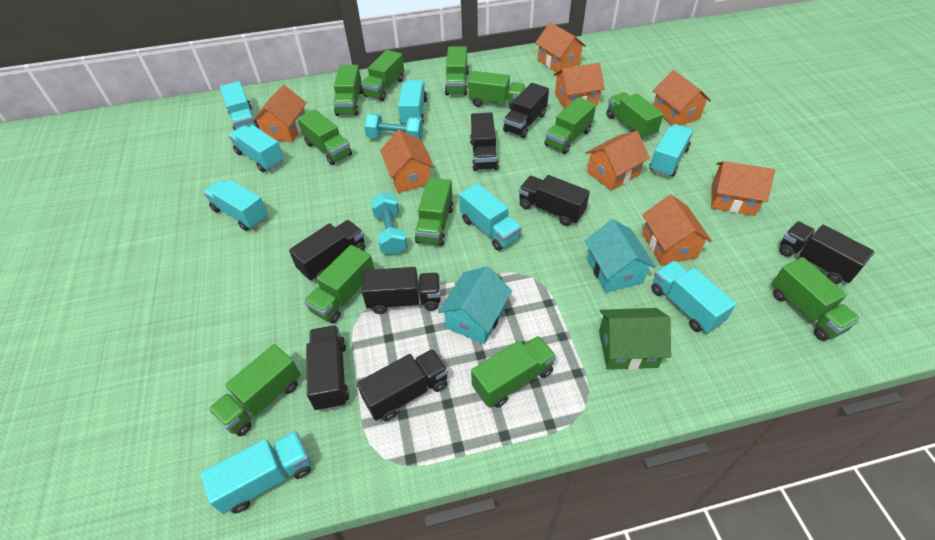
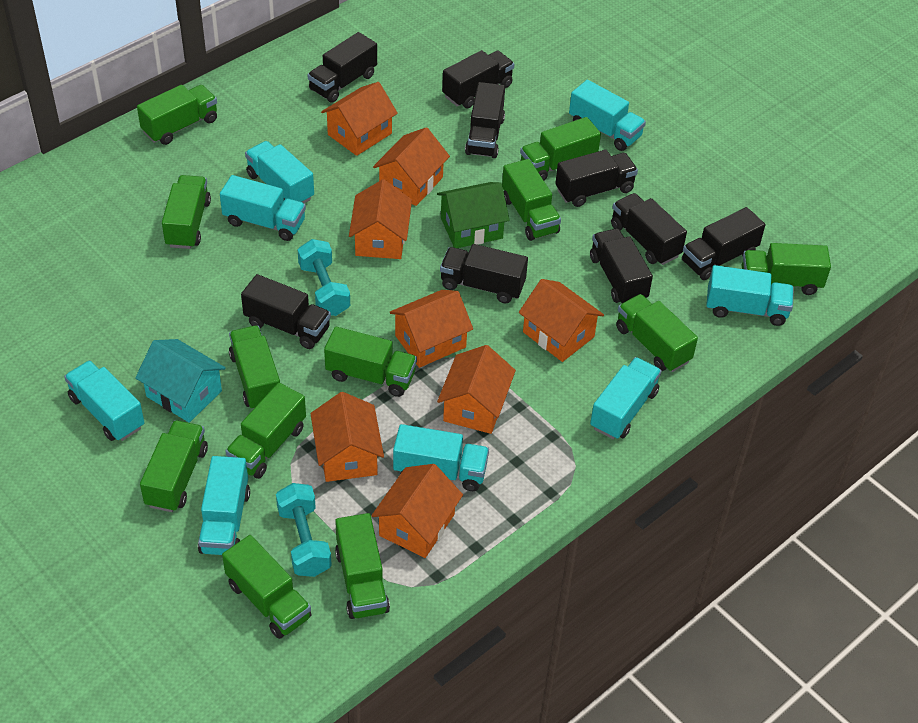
black truck: 8 -> 9
turquoise house: 2 -> 1

